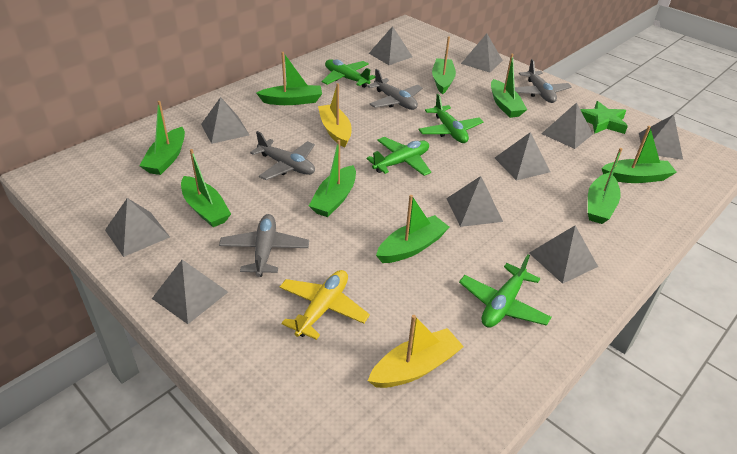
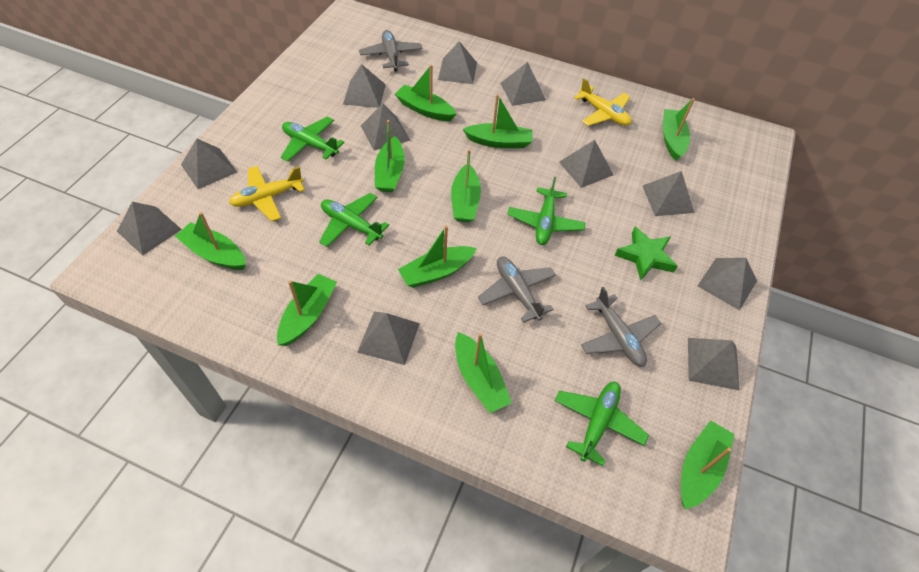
green boat: 9 -> 10
grey plane: 4 -> 3
grey pyramid: 10 -> 11
yellow boat: 2 -> 0
yellow plane: 1 -> 2

